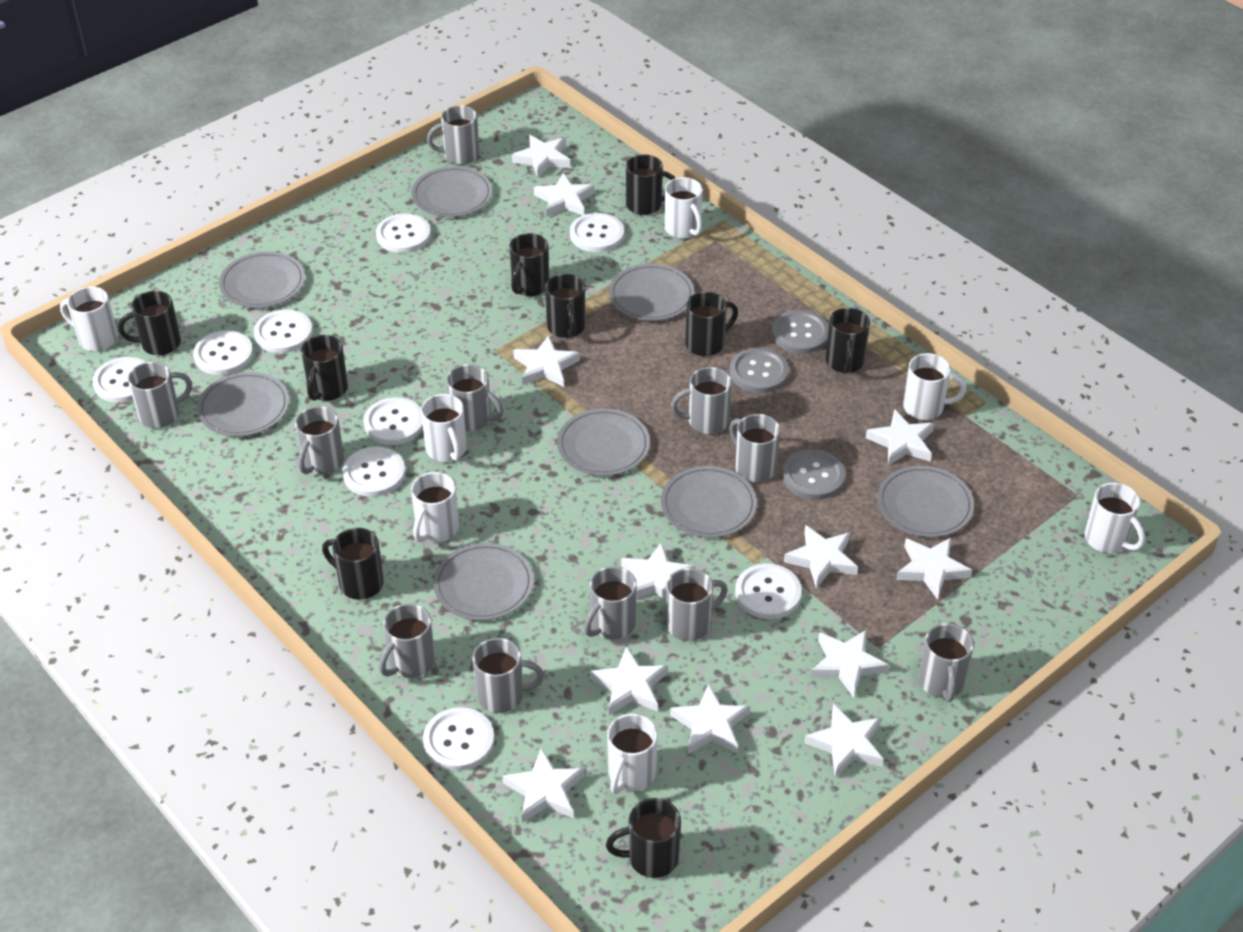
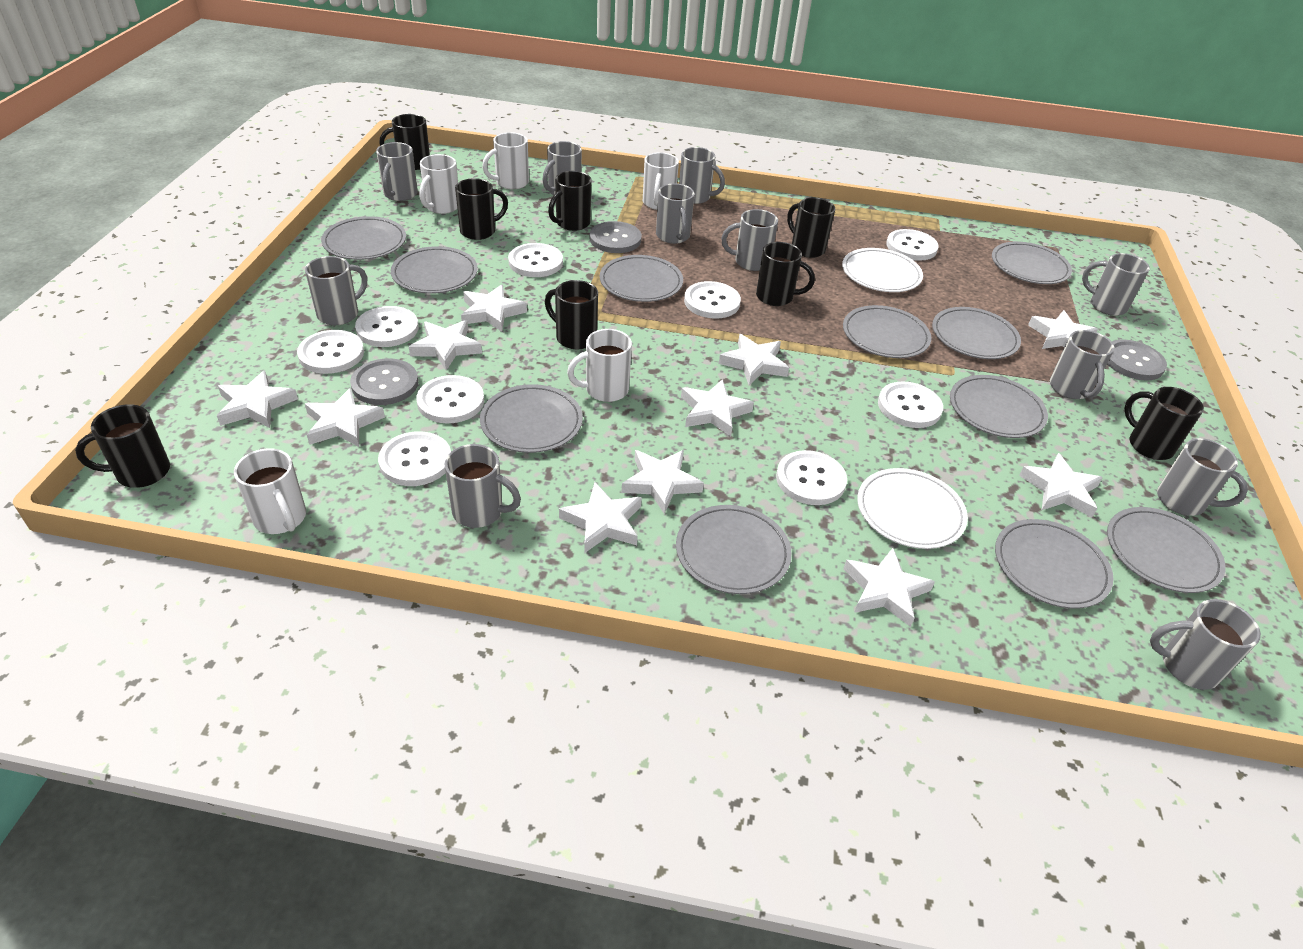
black mug: 9 -> 8
grey plate: 8 -> 11
white mug: 7 -> 5
white plate: 0 -> 2
white star: 12 -> 11

